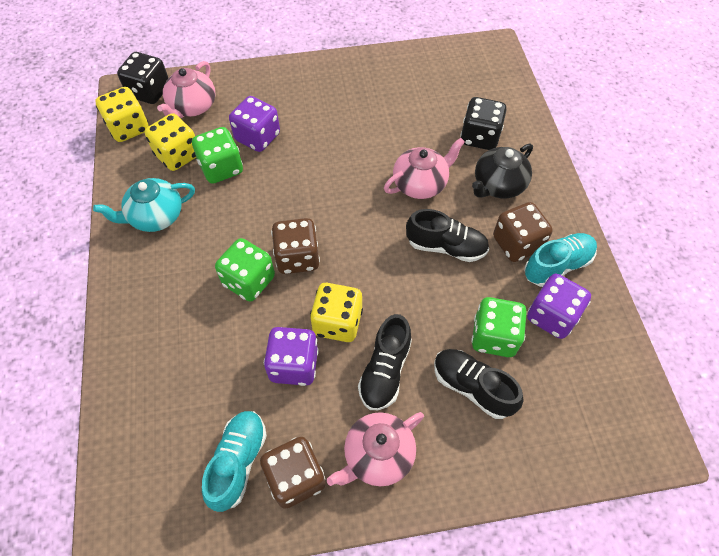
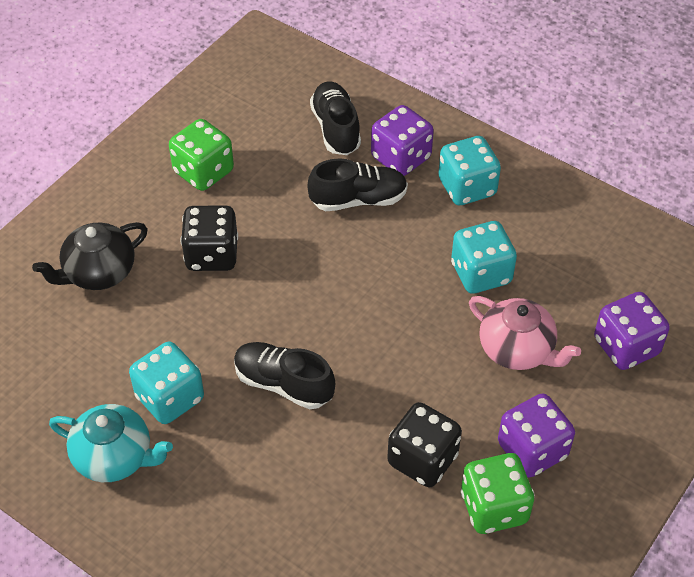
brown dice: 3 -> 0
green dice: 3 -> 2
pink teapot: 3 -> 1
turquoise dice: 0 -> 3
turquoise shoe: 2 -> 0
yellow dice: 3 -> 0

